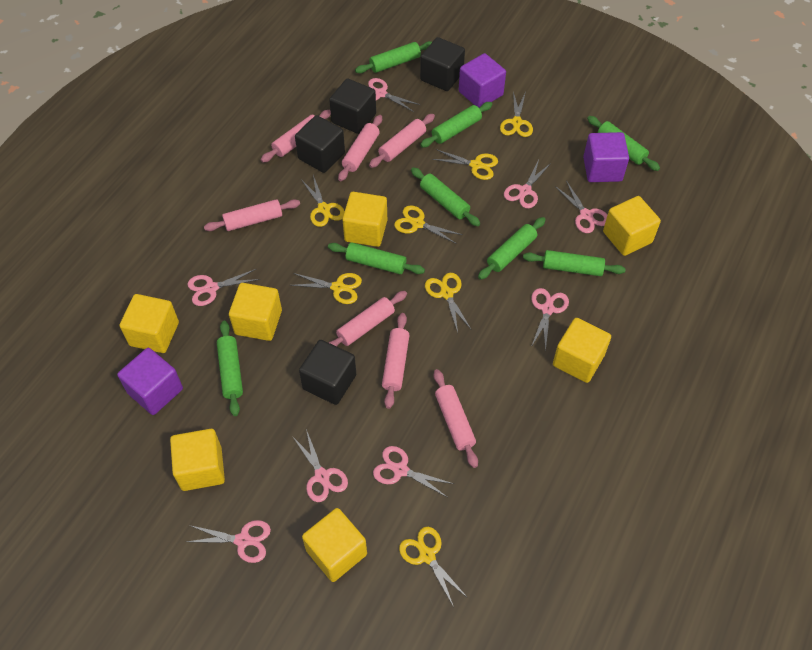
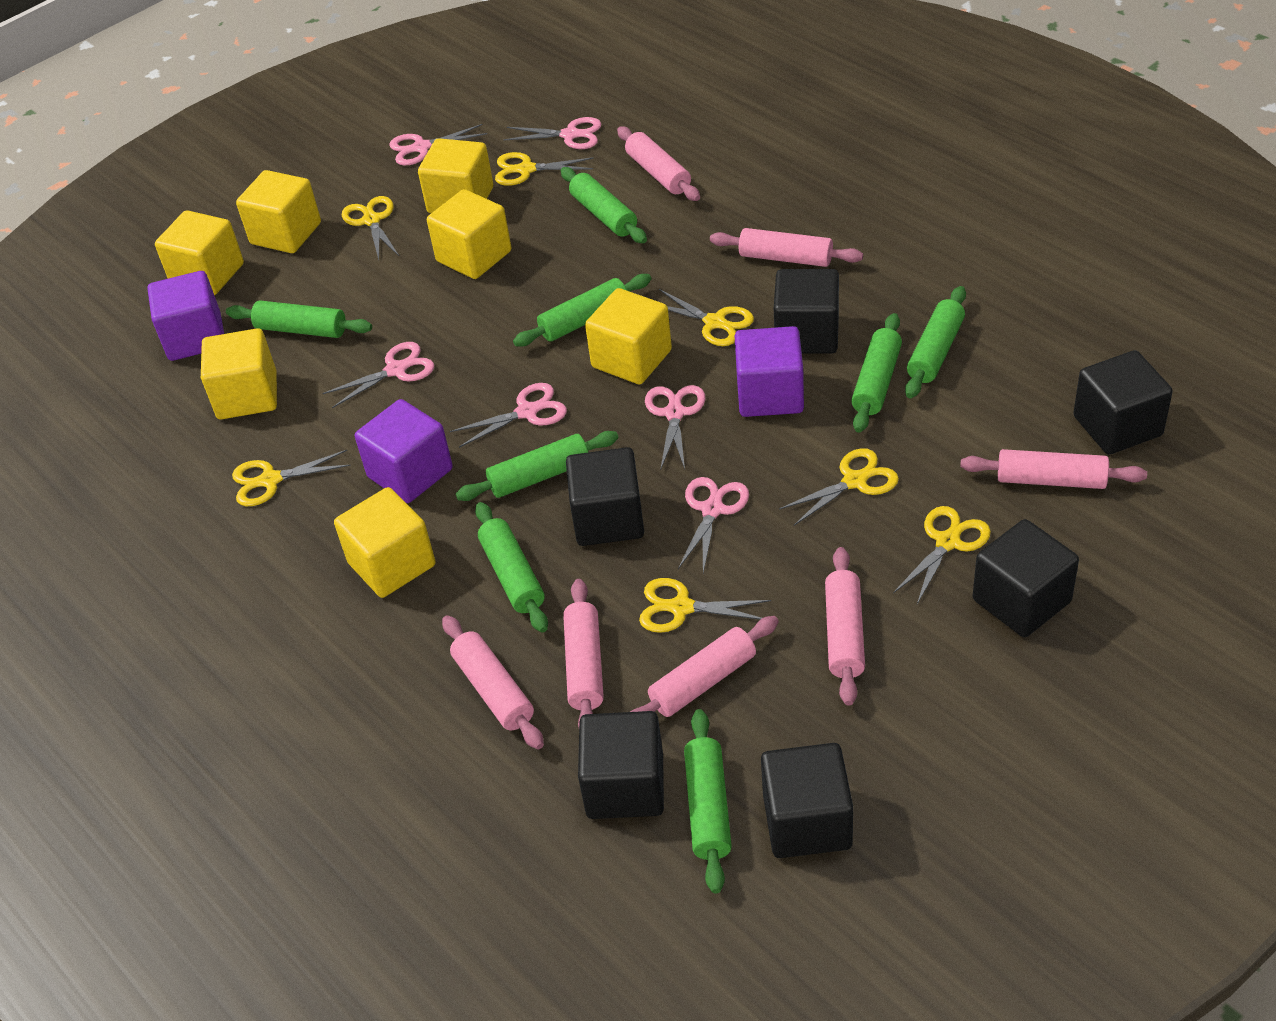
black cube: 4 -> 6
pink scissors: 8 -> 6

